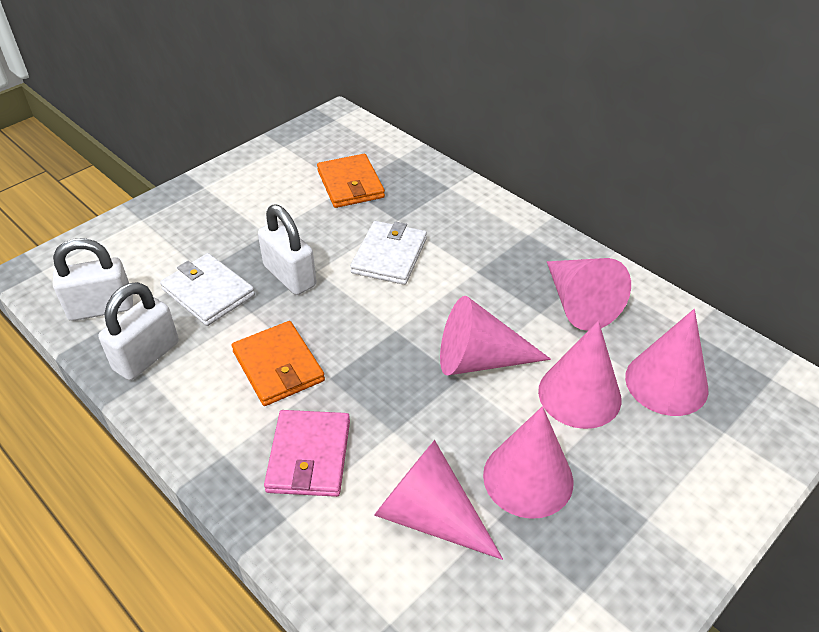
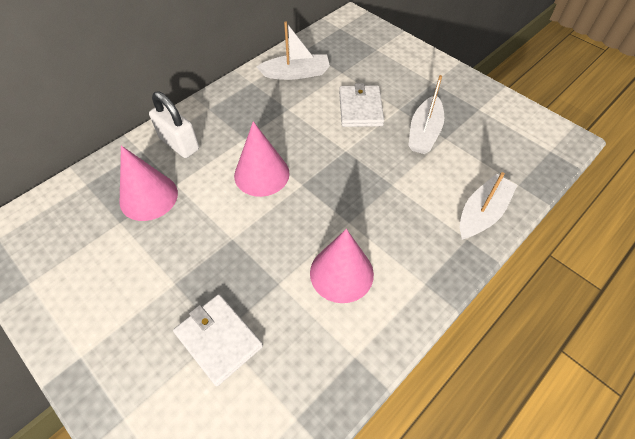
orange wallet: 2 -> 0
pink cone: 6 -> 3
pink wallet: 1 -> 0
white boat: 0 -> 3
white padlock: 3 -> 1

